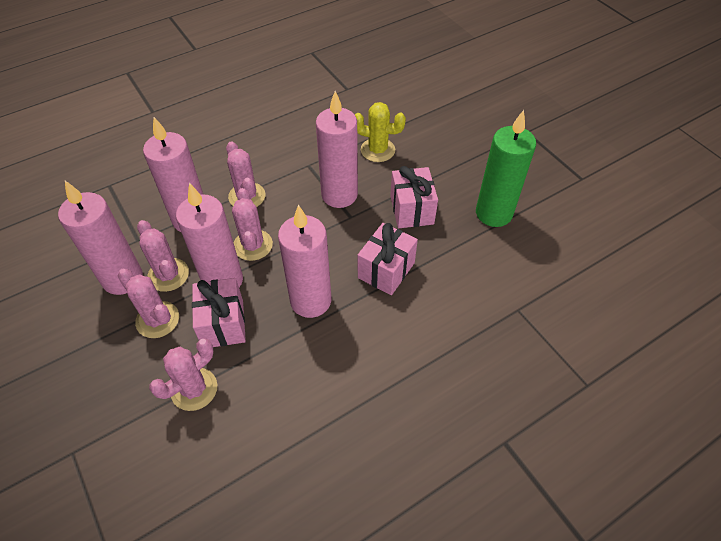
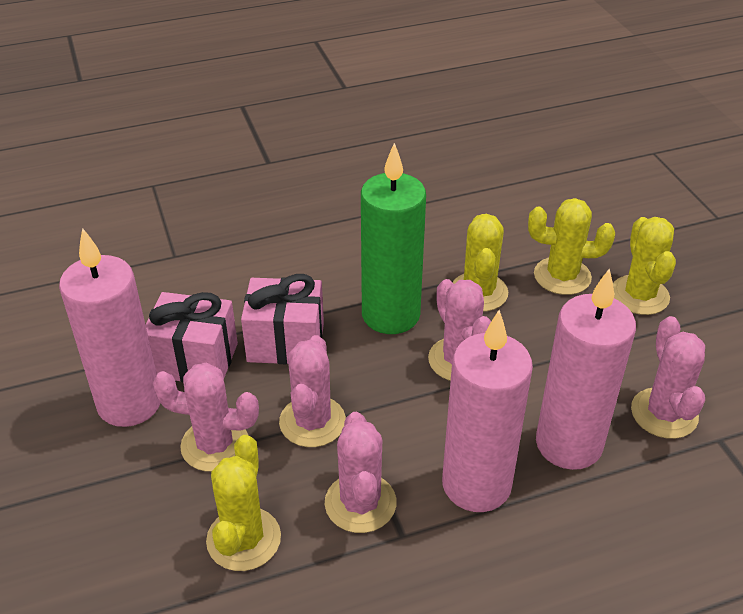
pink candle: 5 -> 3
pink gift: 3 -> 2
yellow cactus: 1 -> 4

